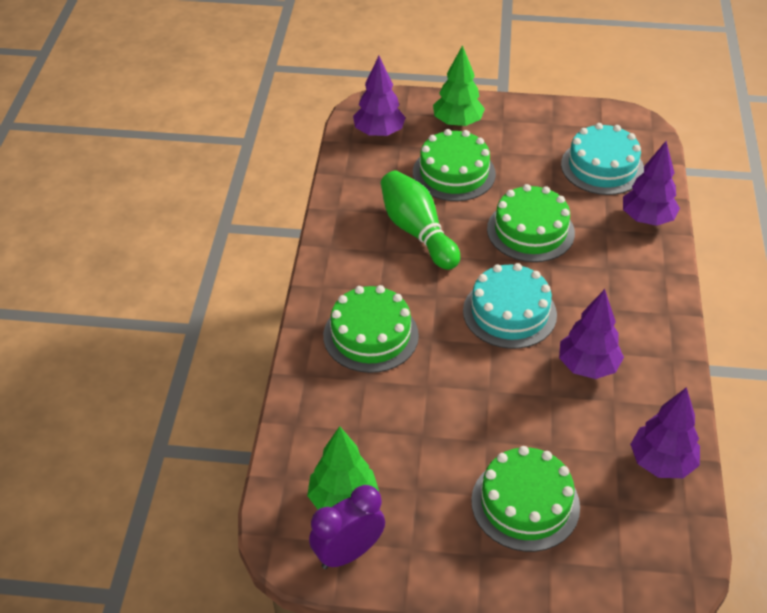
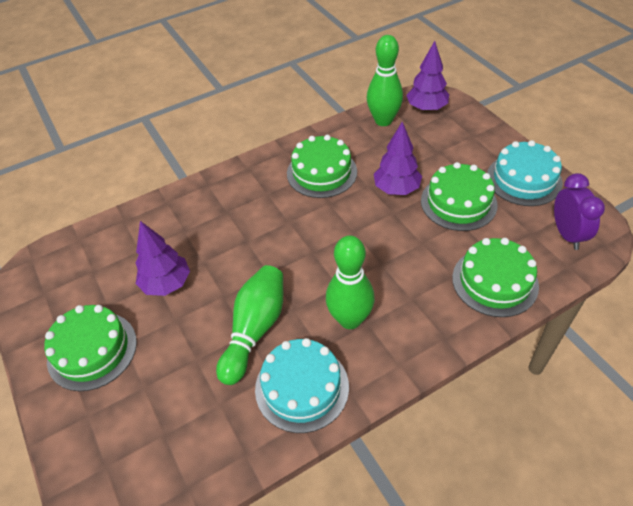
green bowling pin: 1 -> 3
green tree: 2 -> 0
purple tree: 4 -> 3

